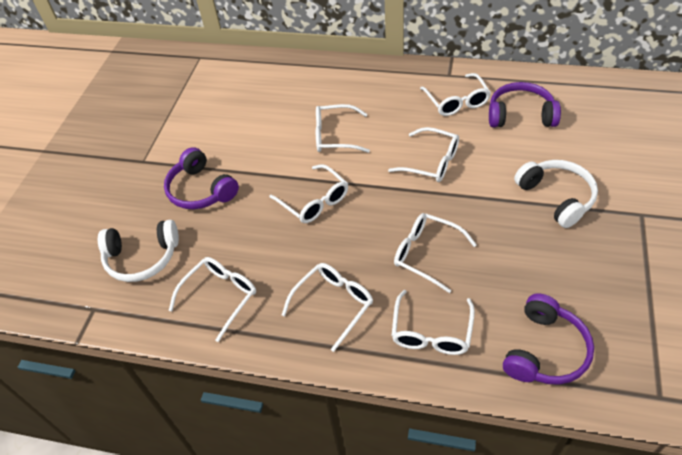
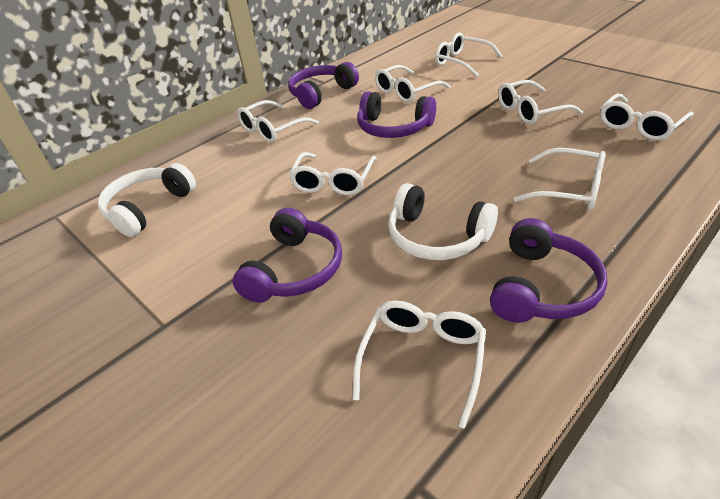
purple headphones: 3 -> 4

